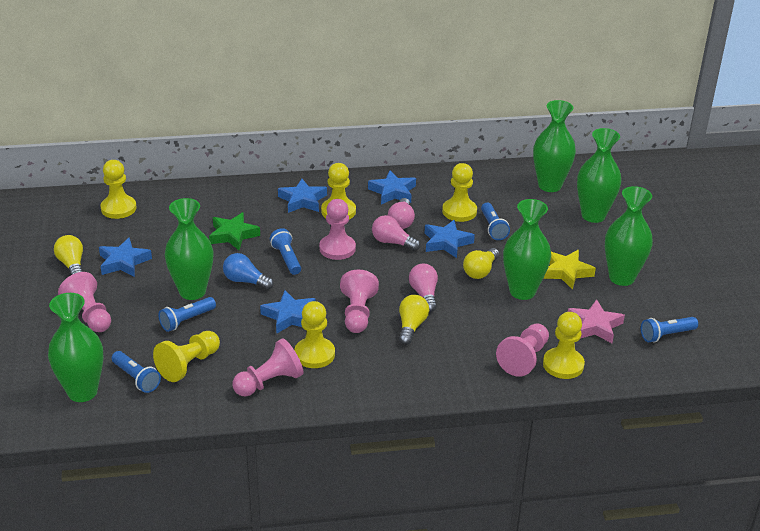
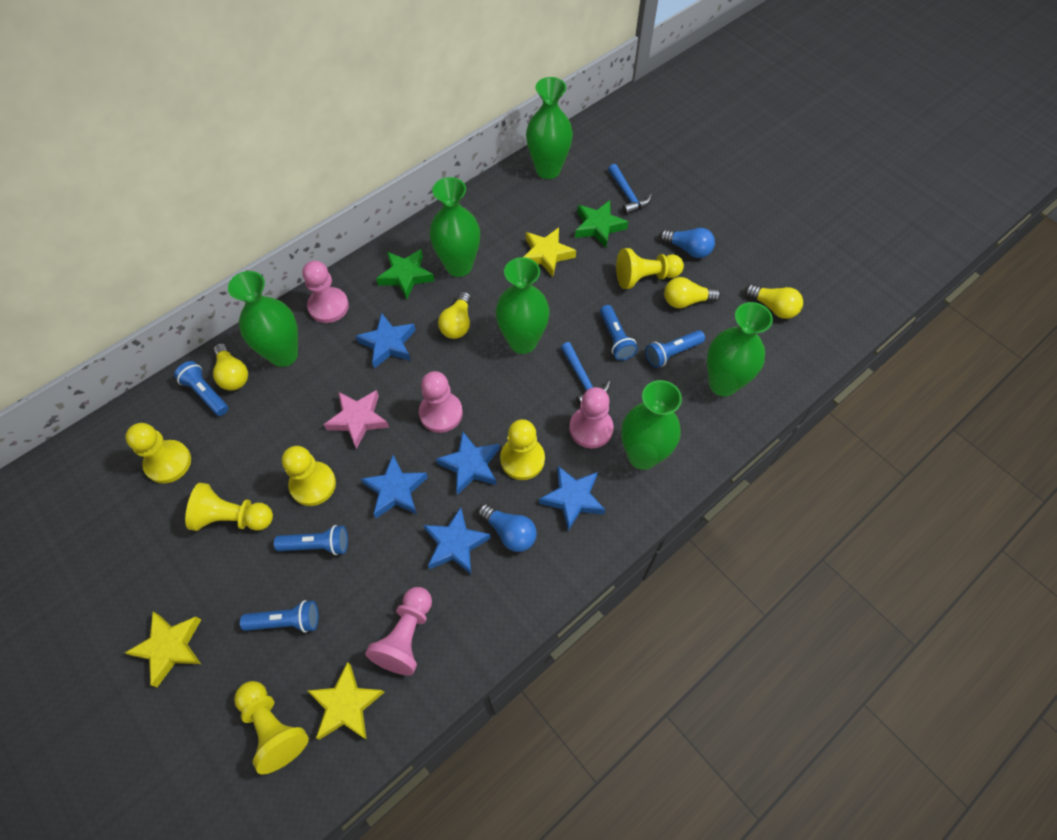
blue hammer: 0 -> 2
blue light bulb: 1 -> 2
green star: 1 -> 2
pink light bulb: 3 -> 0
pink pawn: 5 -> 4
yellow light bulb: 3 -> 4
yellow star: 1 -> 3

